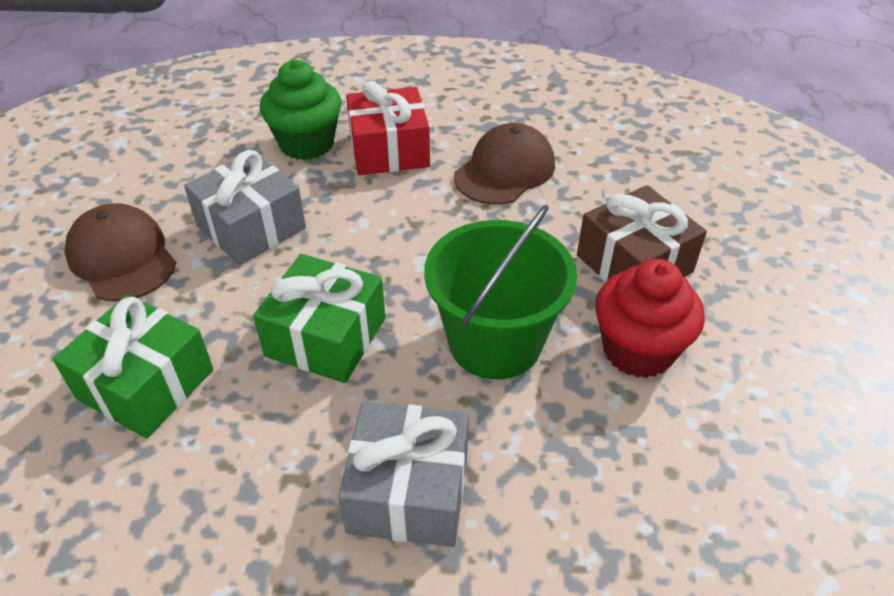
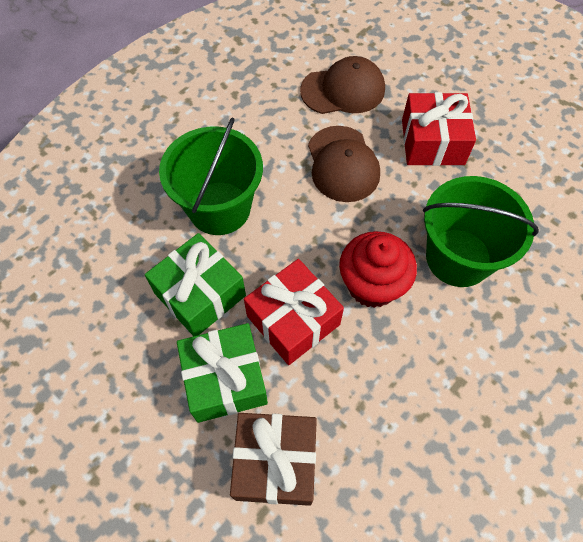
green bucket: 1 -> 2
green cupcake: 1 -> 0
grey gift: 2 -> 0
red gift: 1 -> 2

